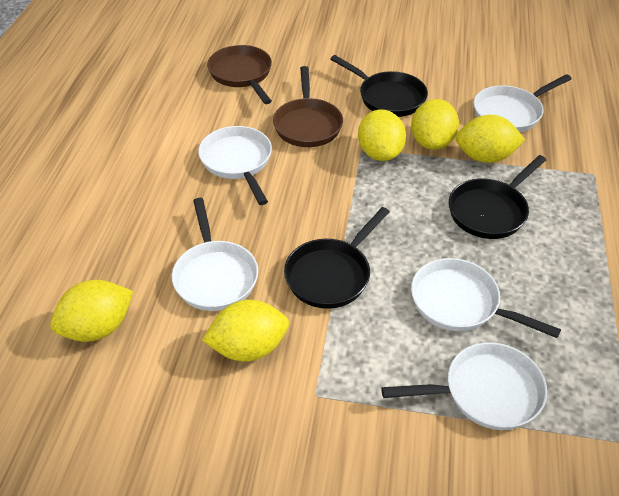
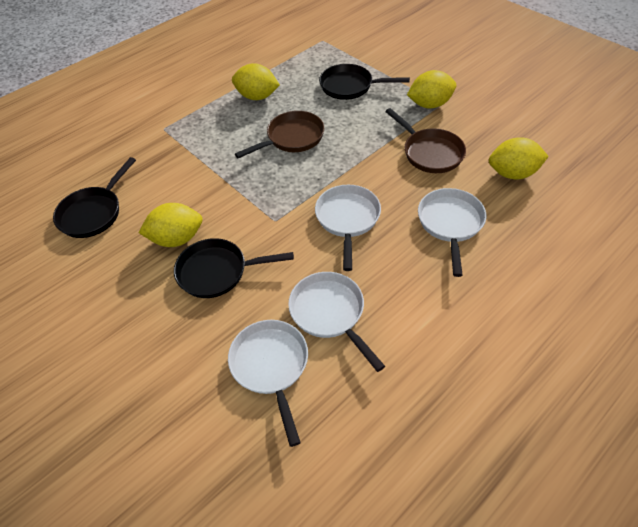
white pan: 5 -> 4
yellow lemon: 5 -> 4

